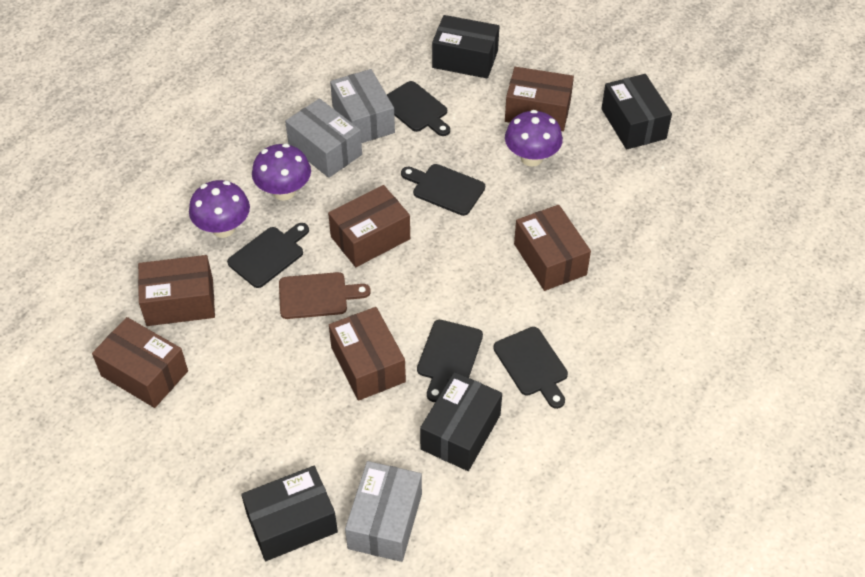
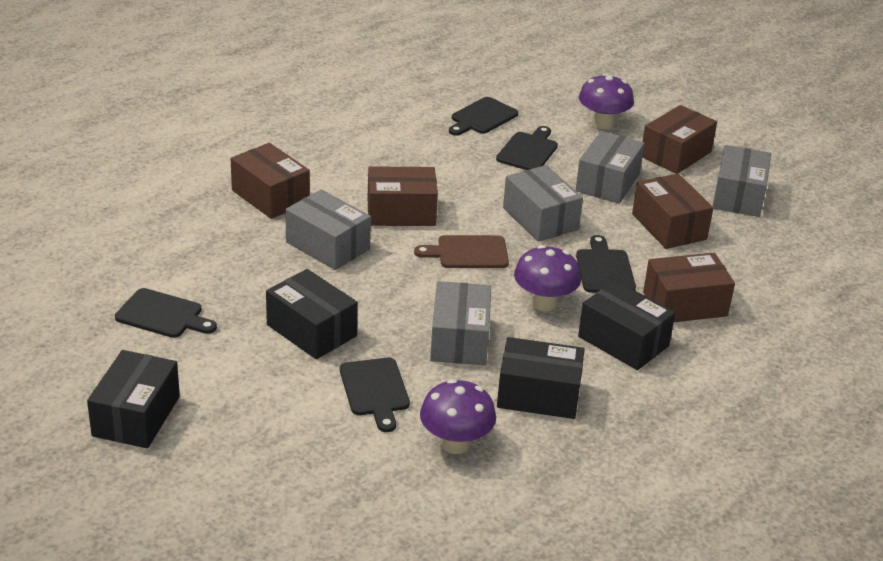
brown box: 6 -> 5
grey box: 3 -> 5

